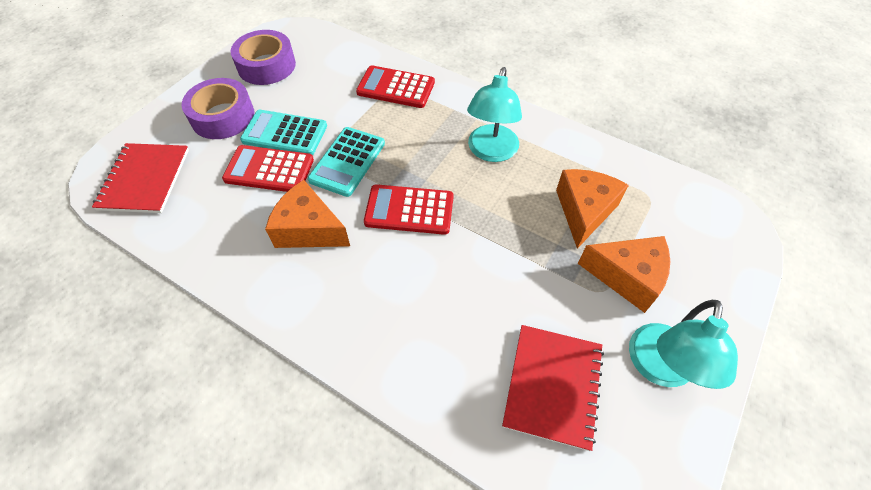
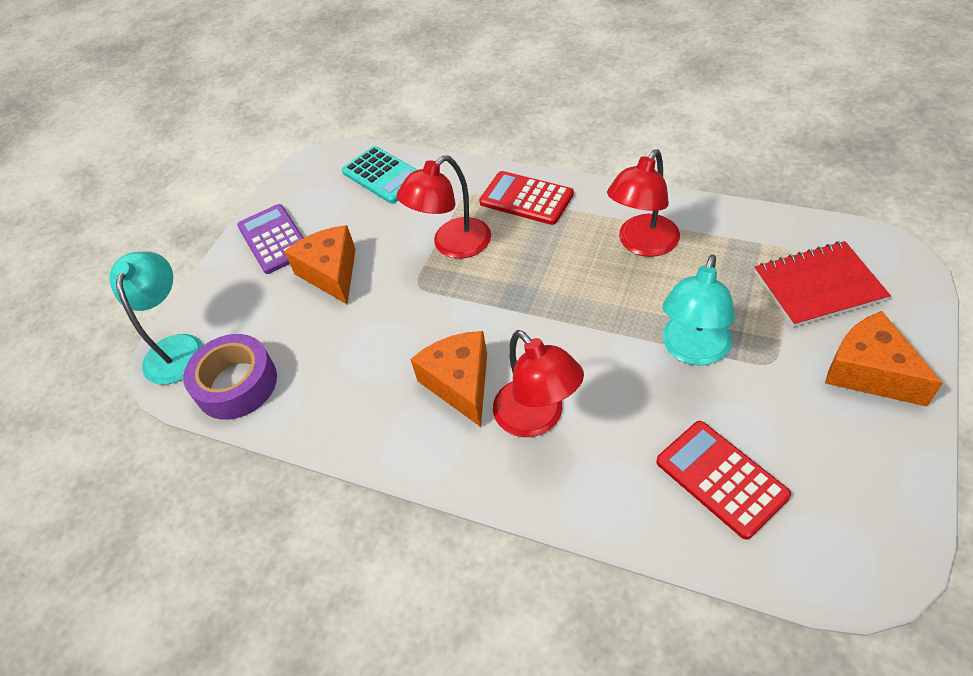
purple calculator: 0 -> 1
purple tape: 2 -> 1
red calculator: 3 -> 2
red lamp: 0 -> 3
red notebook: 2 -> 1
turquoise calculator: 2 -> 1

